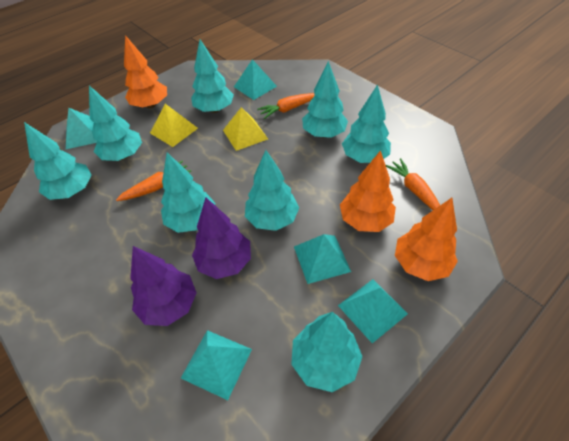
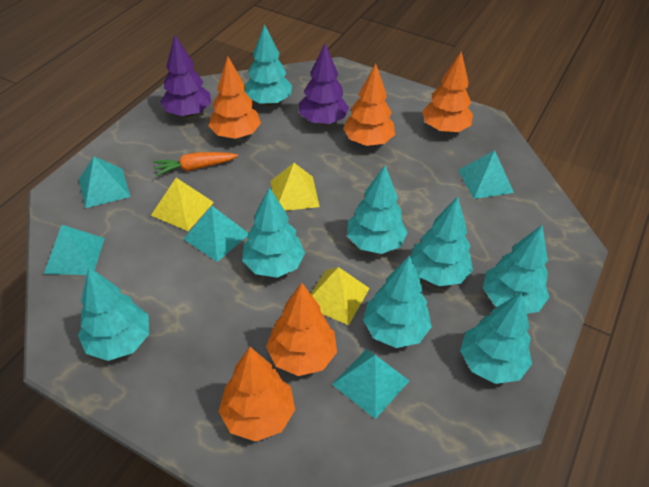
orange carrot: 3 -> 1
orange tree: 3 -> 5
yellow pyramid: 2 -> 3

